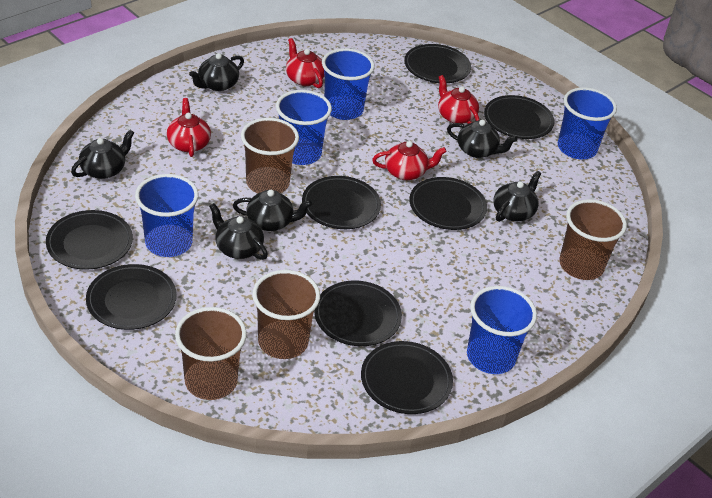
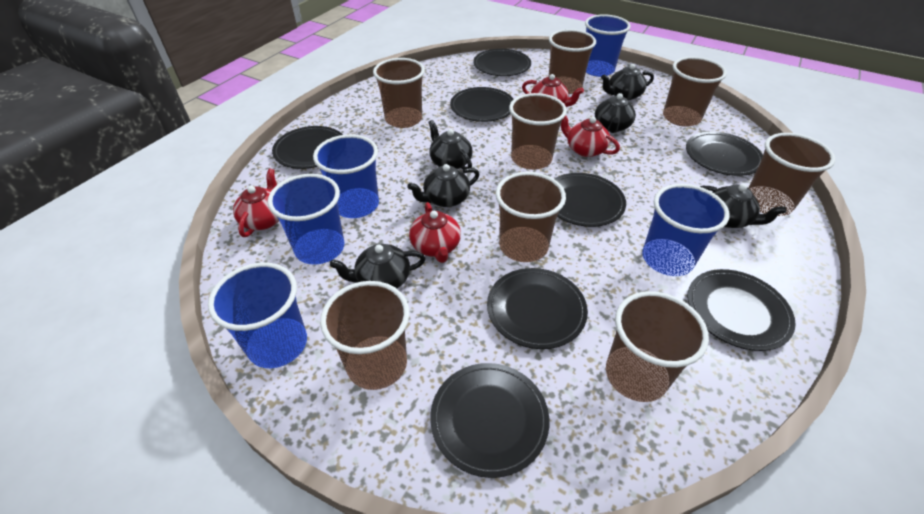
brown cup: 4 -> 8

